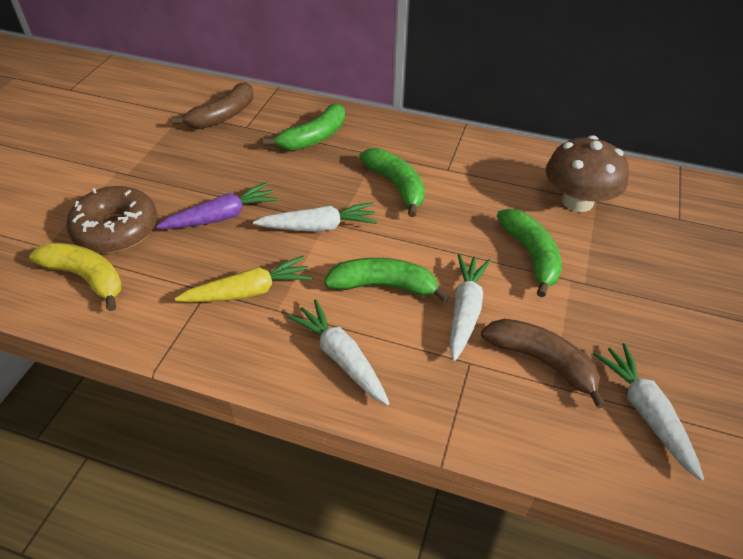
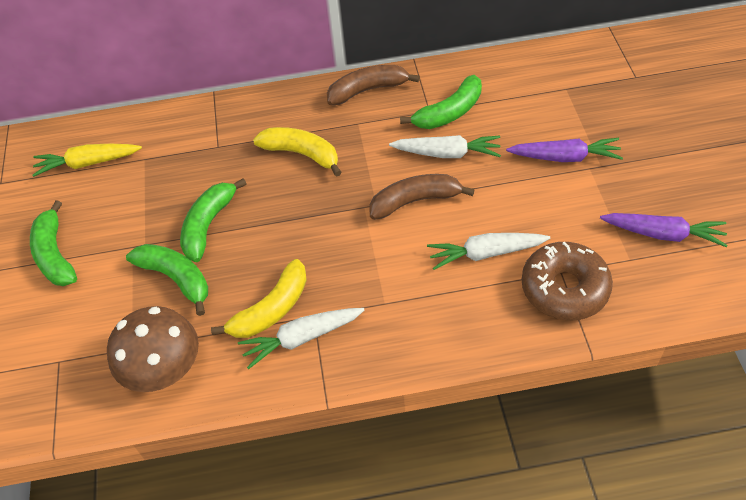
purple carrot: 1 -> 2
white carrot: 4 -> 3
yellow banana: 1 -> 2

